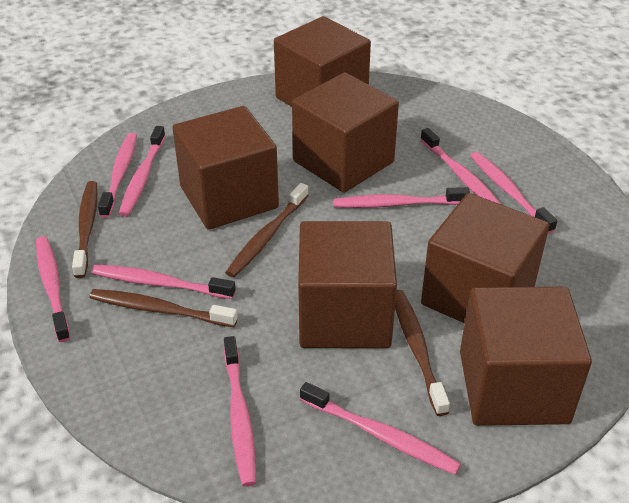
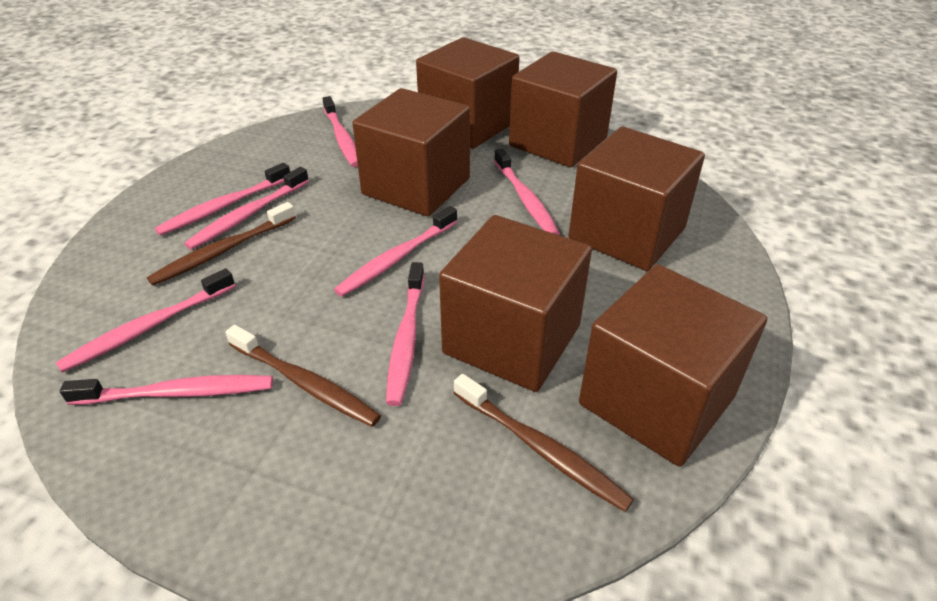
brown toothbrush: 4 -> 3
pink toothbrush: 9 -> 8

